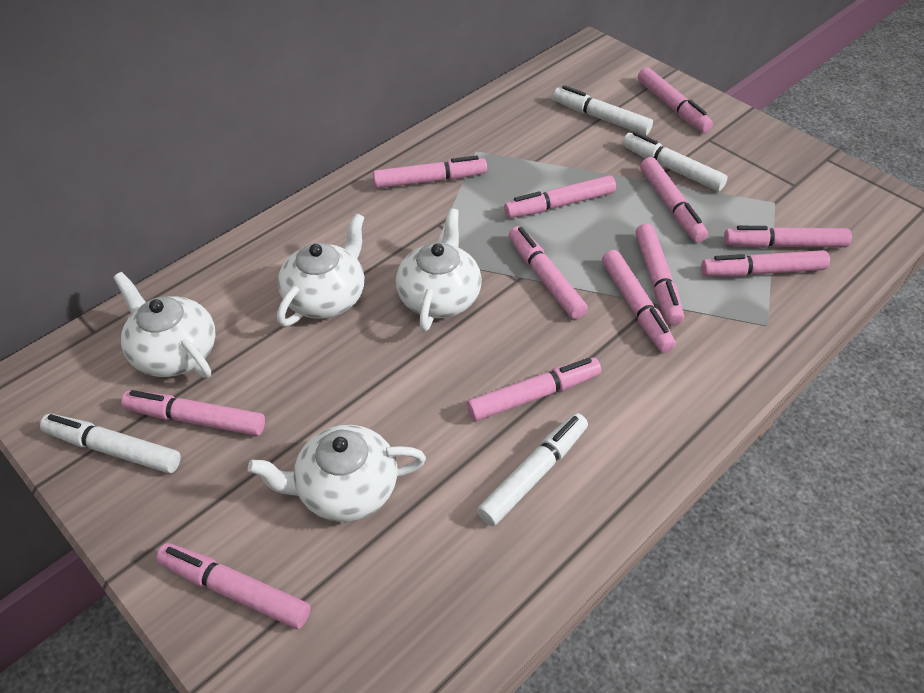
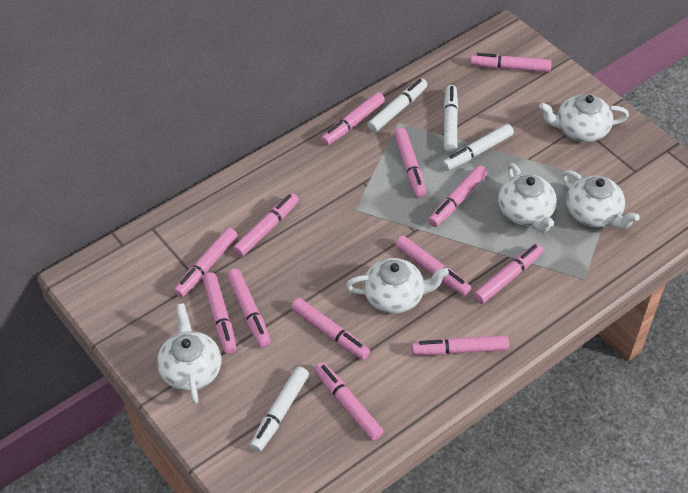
pink marker: 12 -> 13
white teapot: 4 -> 5

